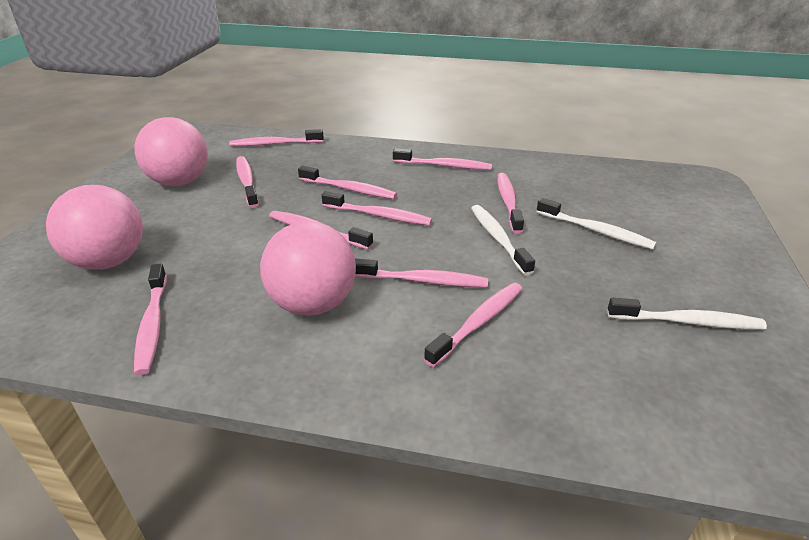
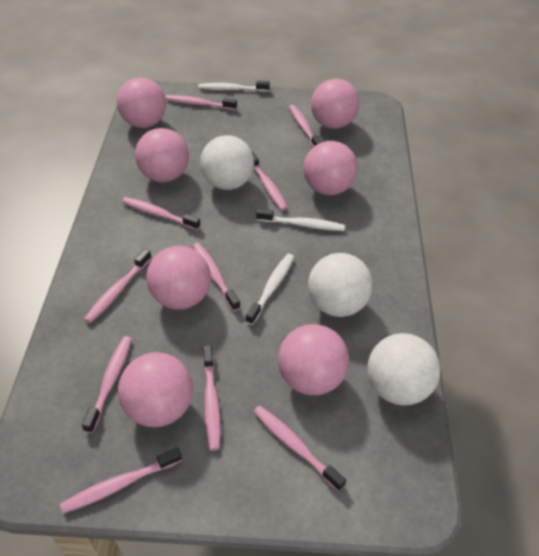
pink ball: 3 -> 7
white ball: 0 -> 3

